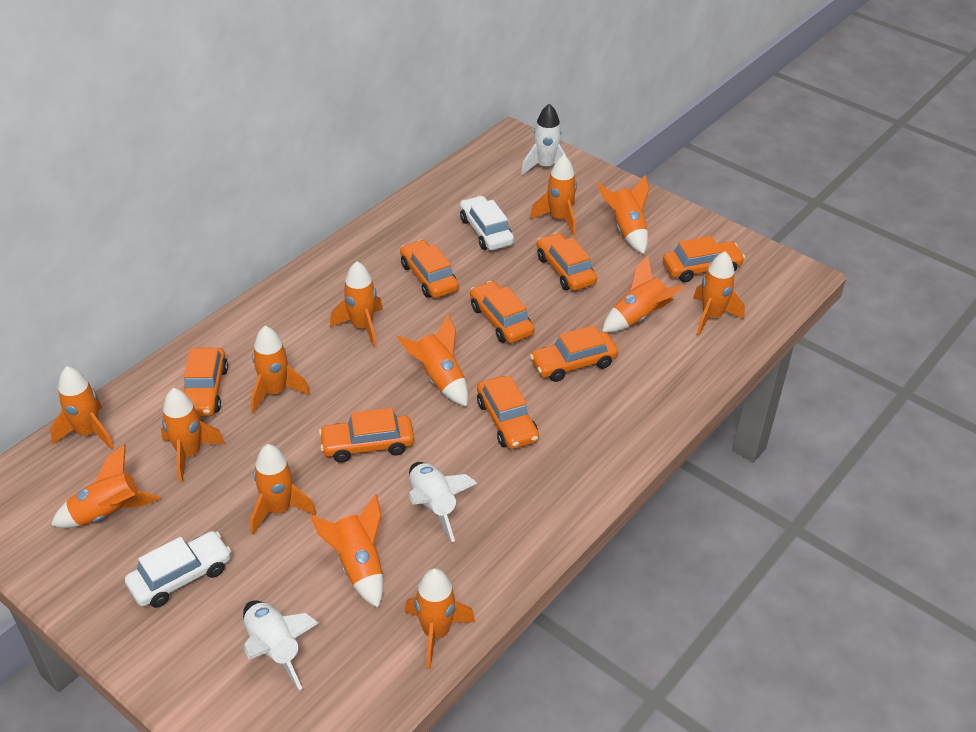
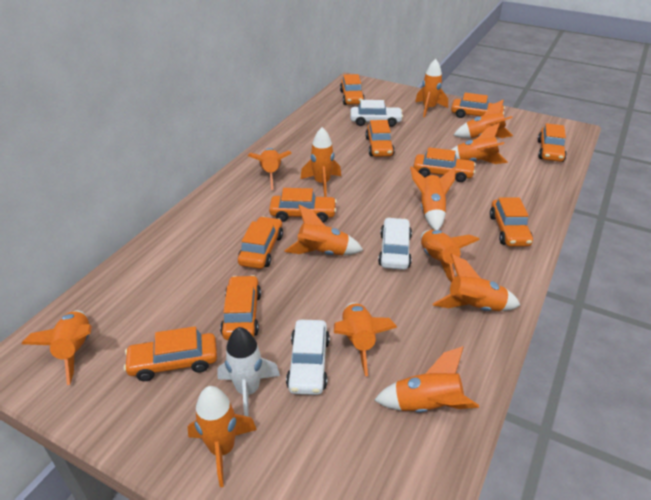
orange car: 8 -> 10
white car: 2 -> 3
white rocket: 3 -> 1

